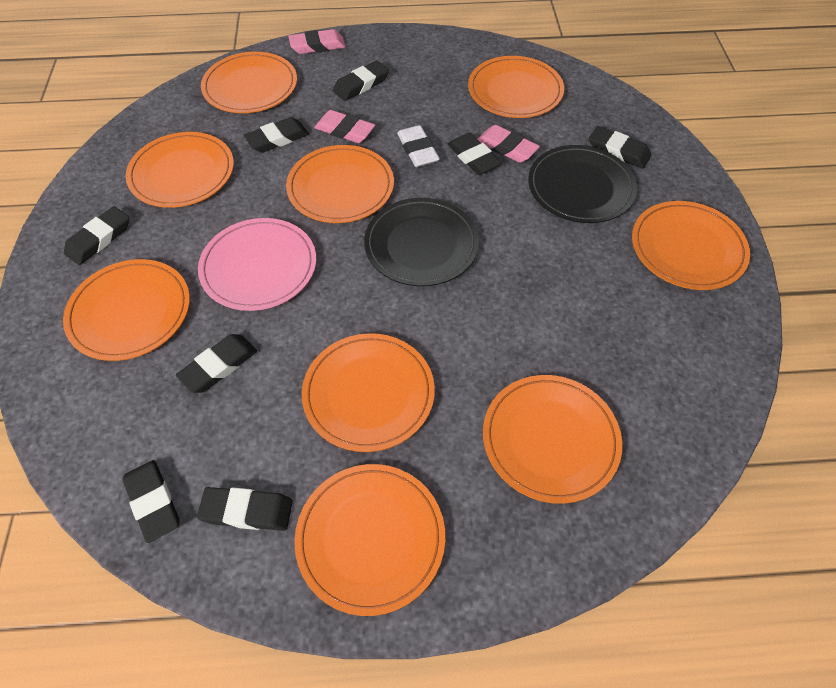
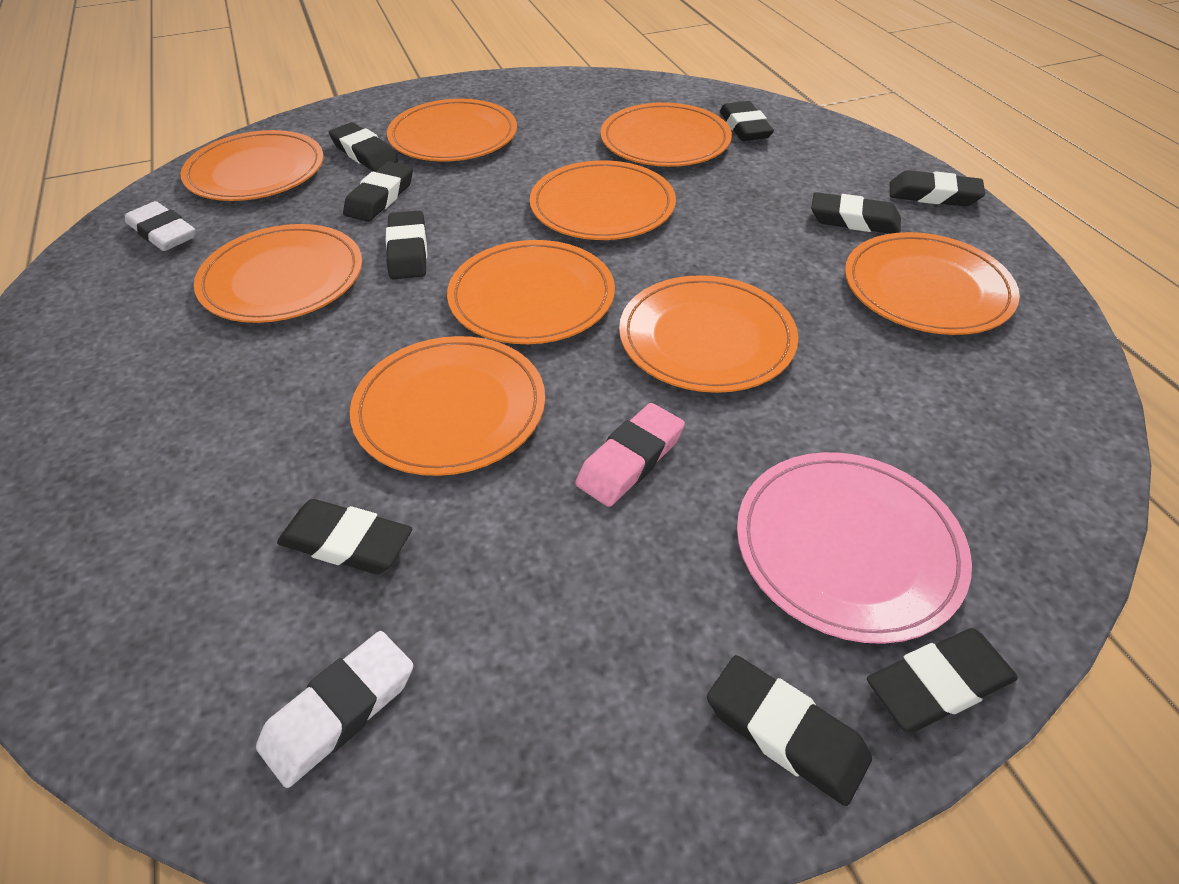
black eraser: 8 -> 9
black plate: 2 -> 0
pink eraser: 3 -> 1
white eraser: 1 -> 2

